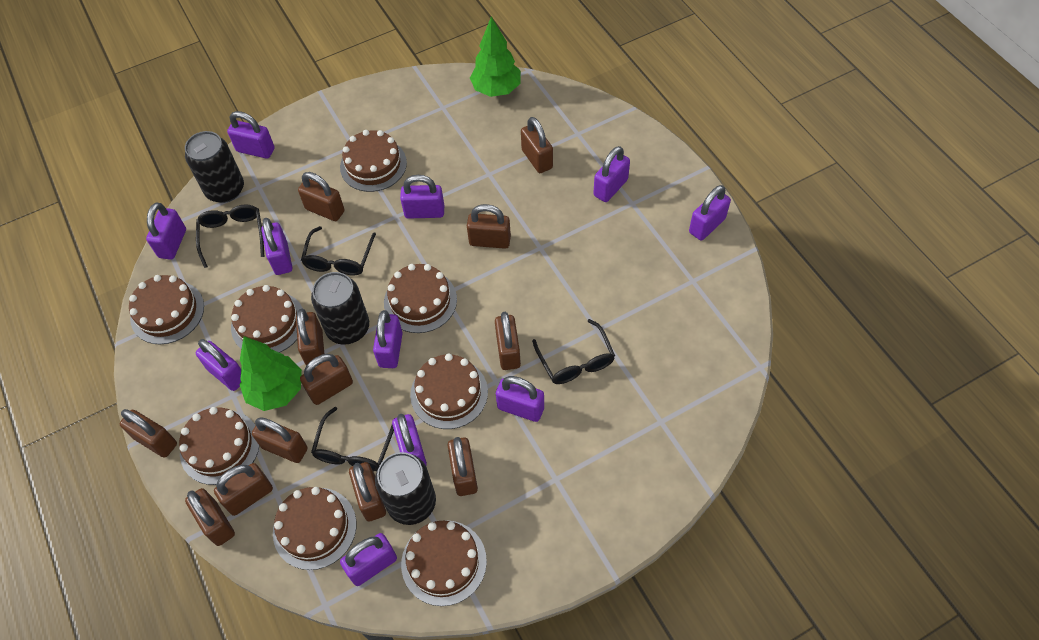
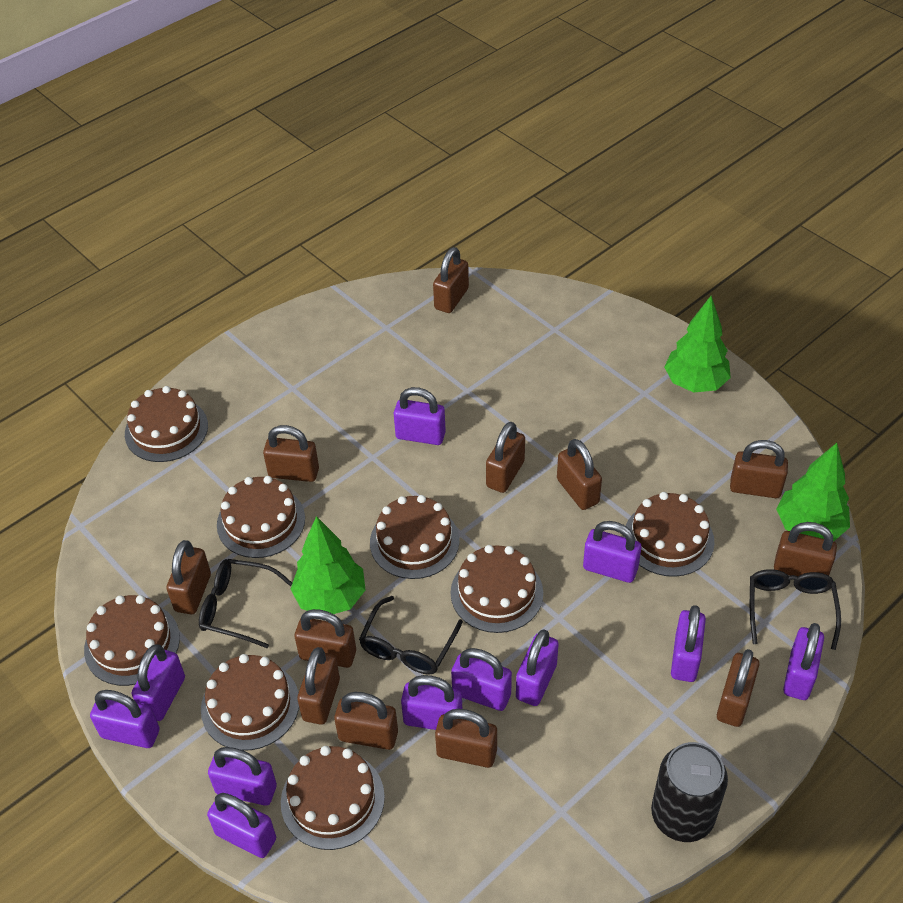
black can: 3 -> 1
black glasses: 4 -> 3
green tree: 2 -> 3

